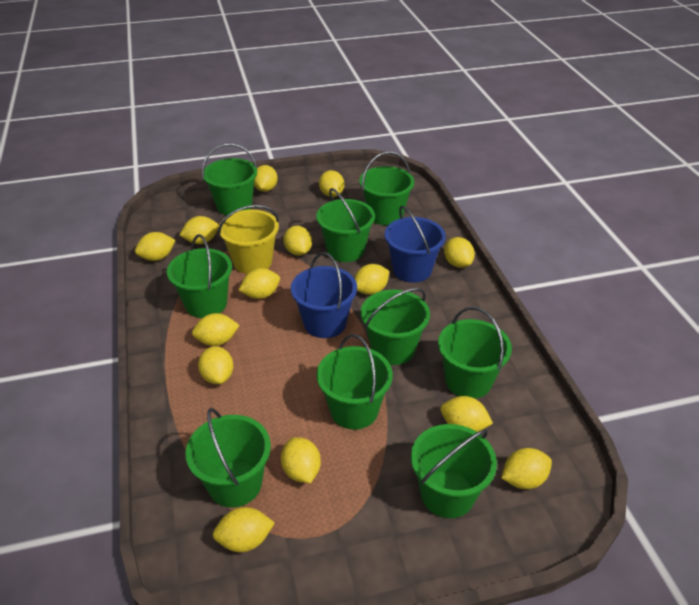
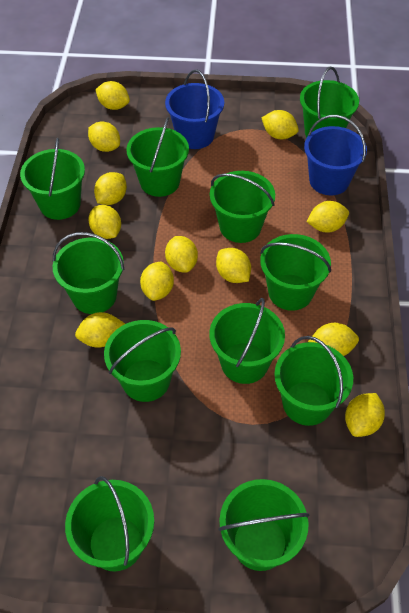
green bucket: 9 -> 11
yellow bucket: 1 -> 0
yellow lemon: 14 -> 12

